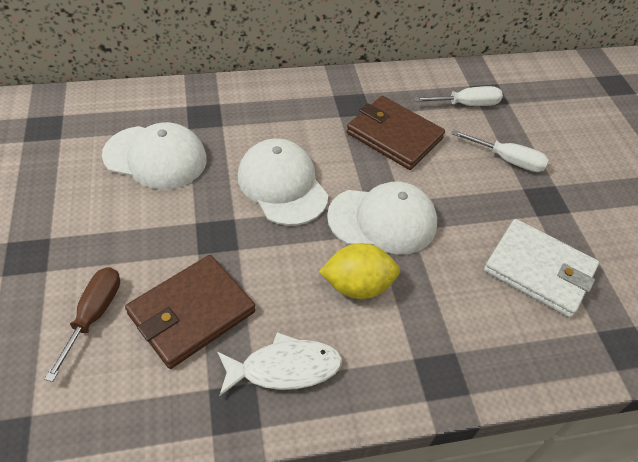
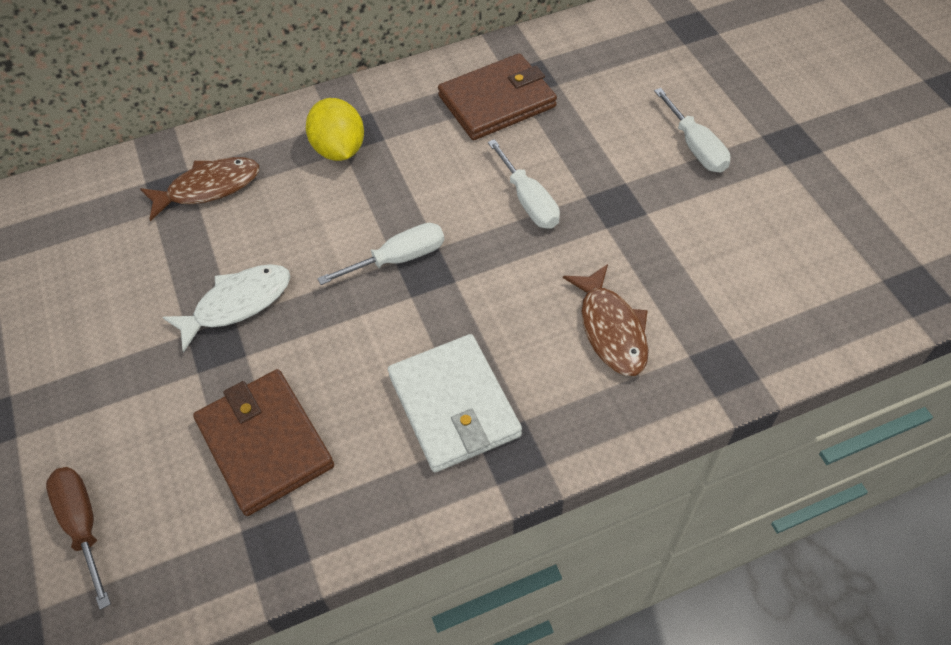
brown fish: 0 -> 2
white cap: 3 -> 0
white screwdriver: 2 -> 3

